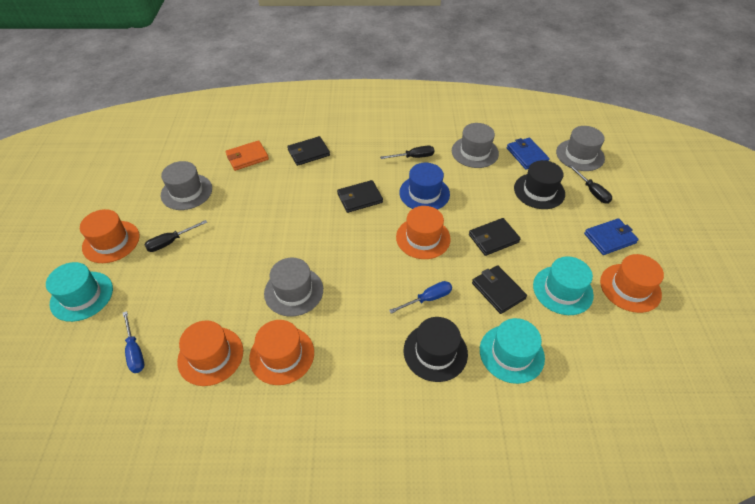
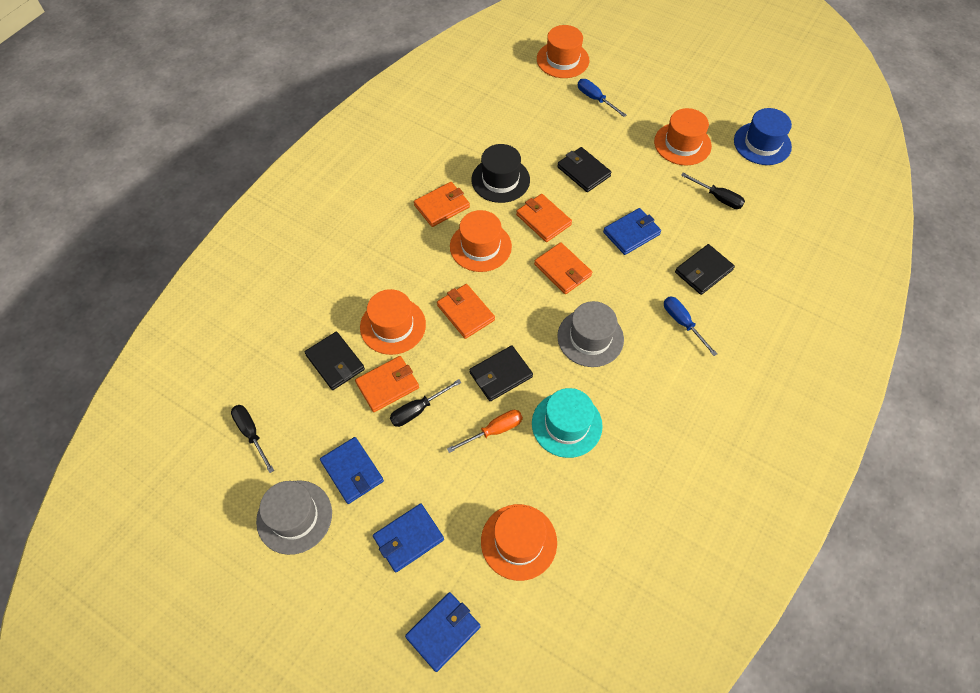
black hat: 2 -> 1
blue wallet: 2 -> 4
grey hat: 4 -> 2
orange screwdriver: 0 -> 1
orange wallet: 1 -> 5
turquoise hat: 3 -> 1

